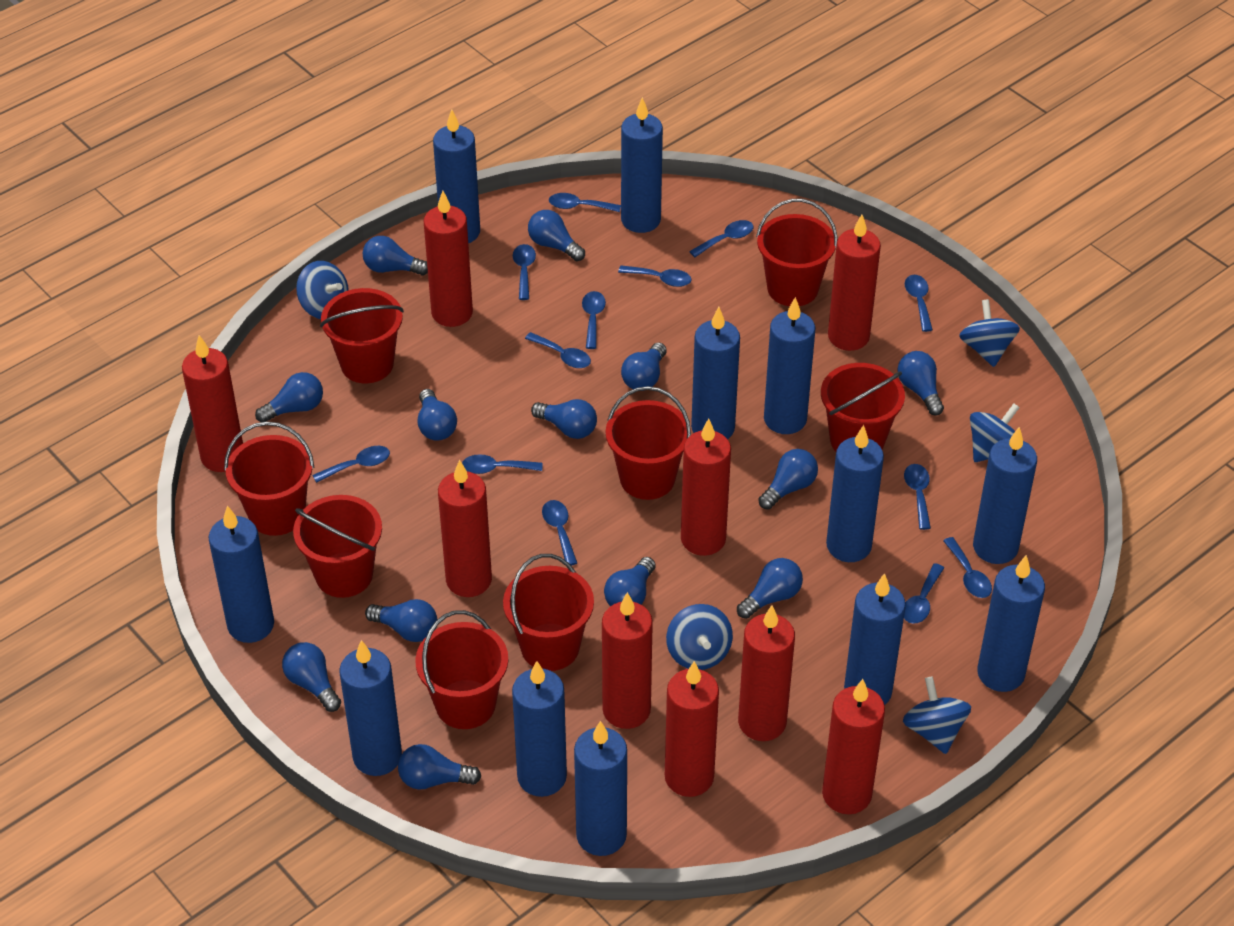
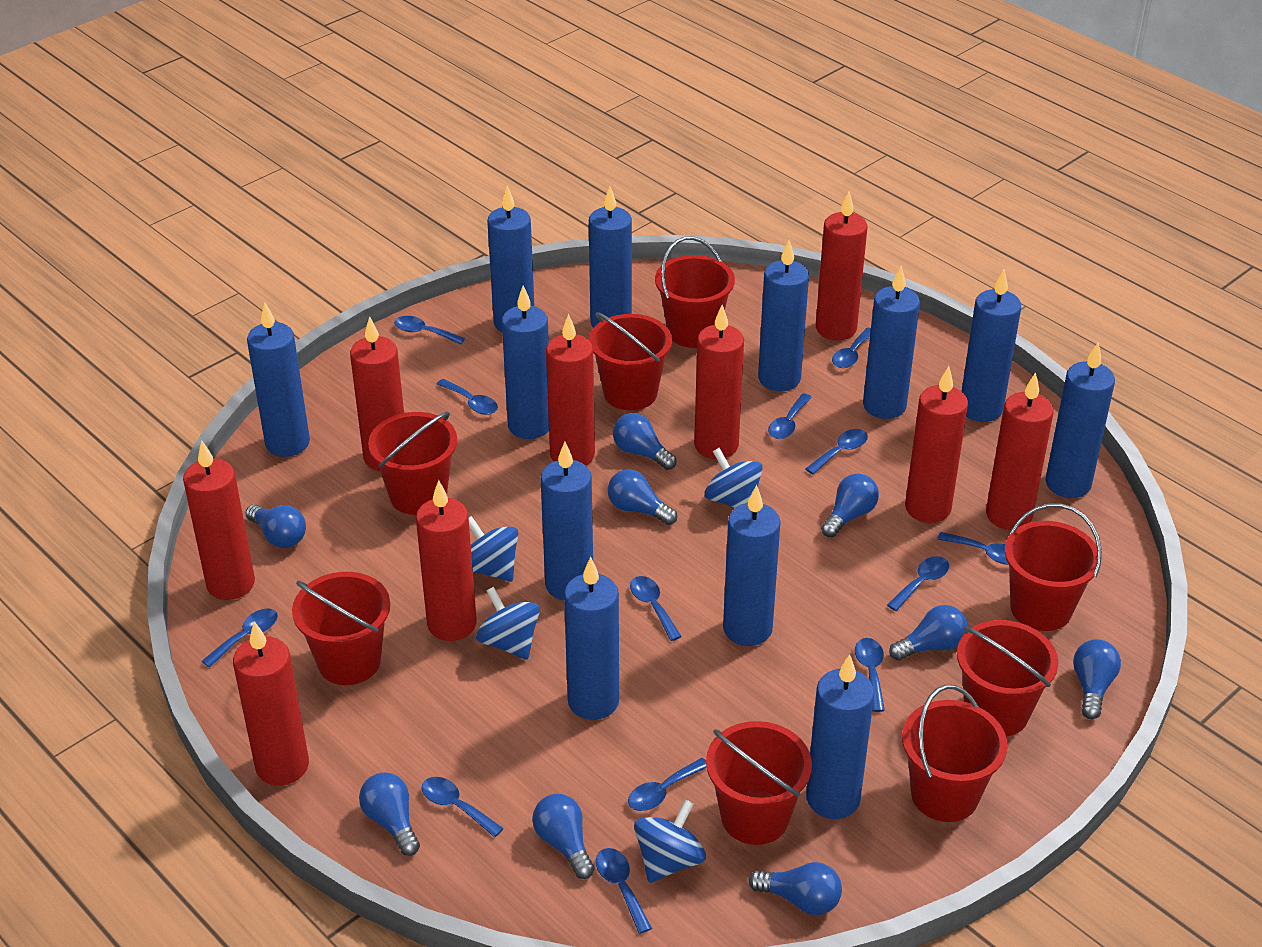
blue light bulb: 13 -> 9
blue spinning top: 5 -> 4

